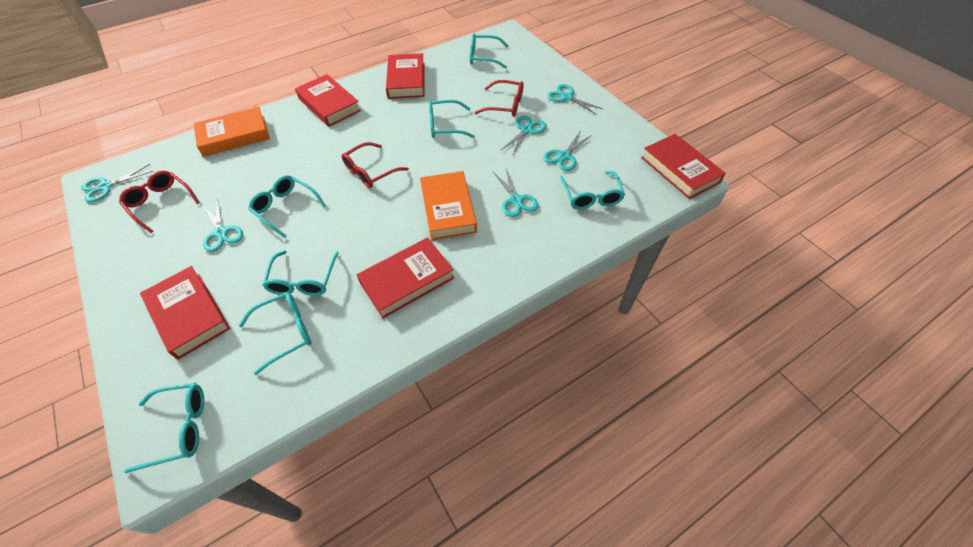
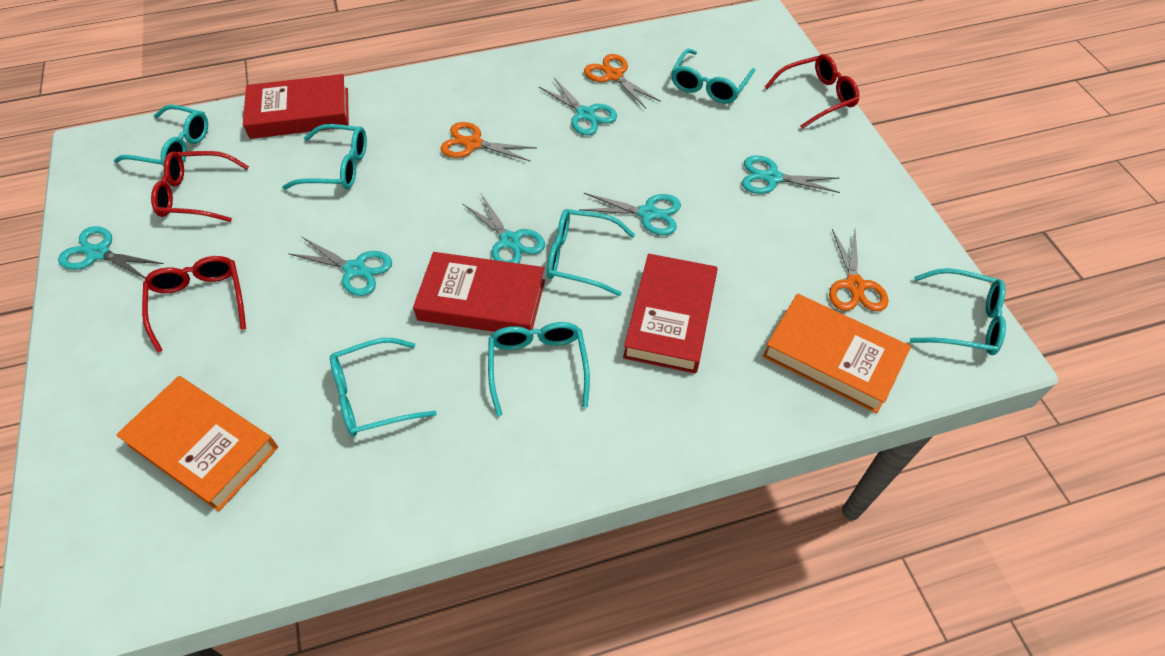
orange scissors: 0 -> 3
red book: 5 -> 3

